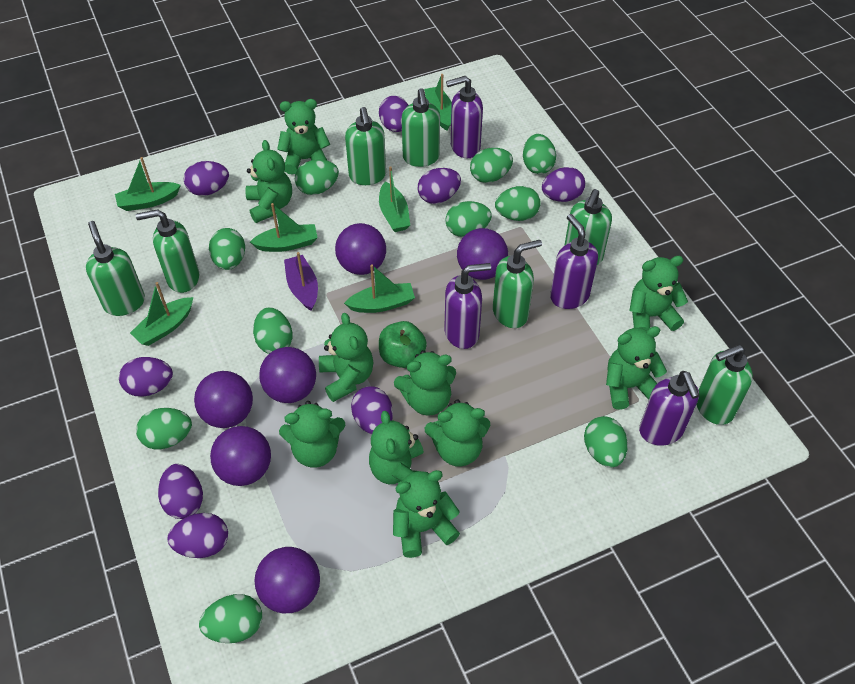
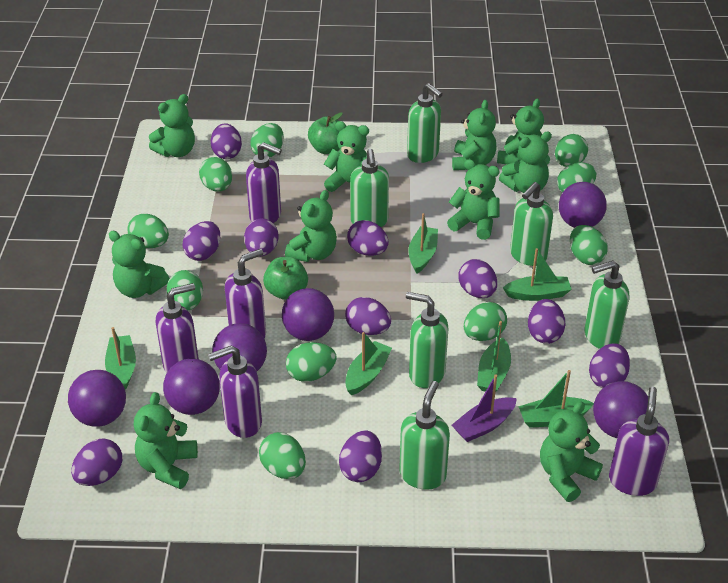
green apple: 1 -> 2
green soap dispenser: 7 -> 6
purple egg: 8 -> 10
purple soap dispenser: 4 -> 5

